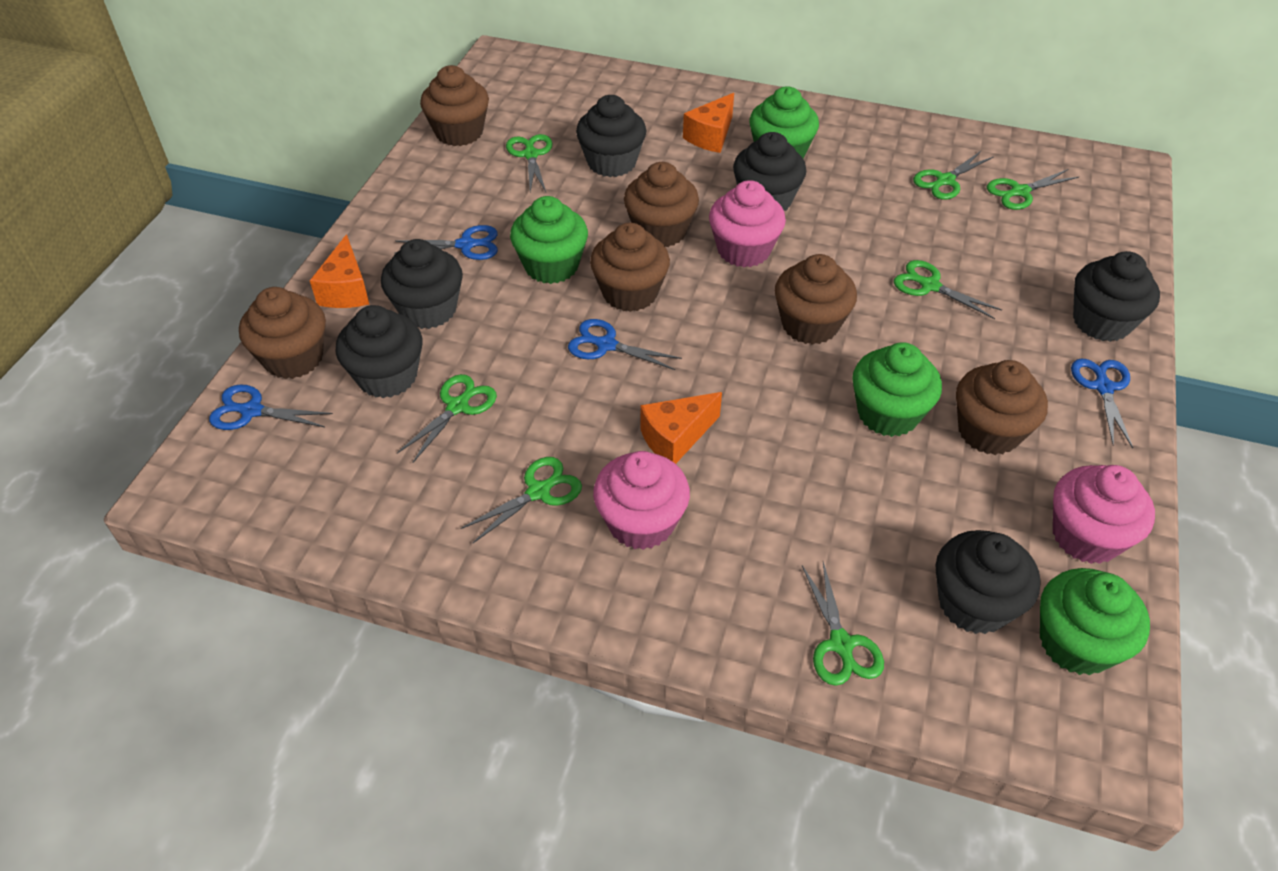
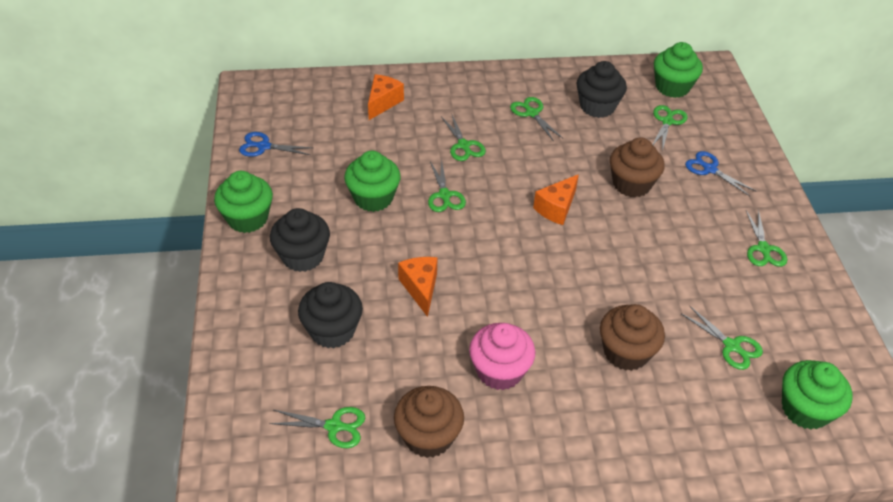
black cupcake: 6 -> 3
blue scissors: 4 -> 2
brown cupcake: 6 -> 3
pink cupcake: 3 -> 1

